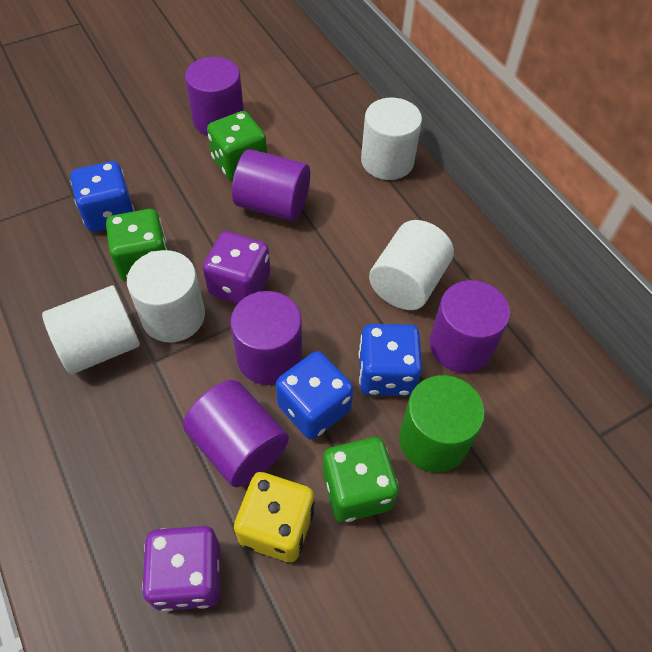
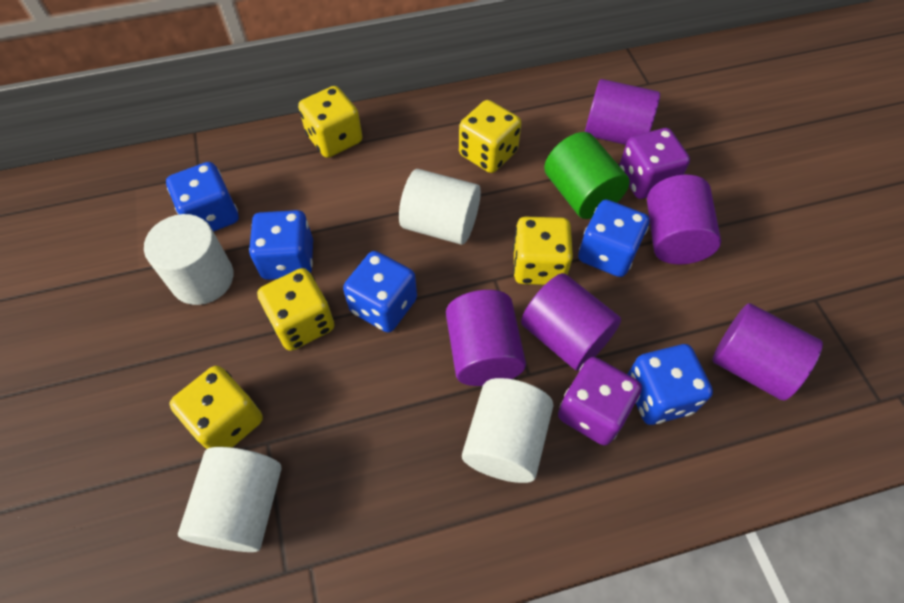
blue dice: 3 -> 5
green dice: 3 -> 0
yellow dice: 1 -> 5

